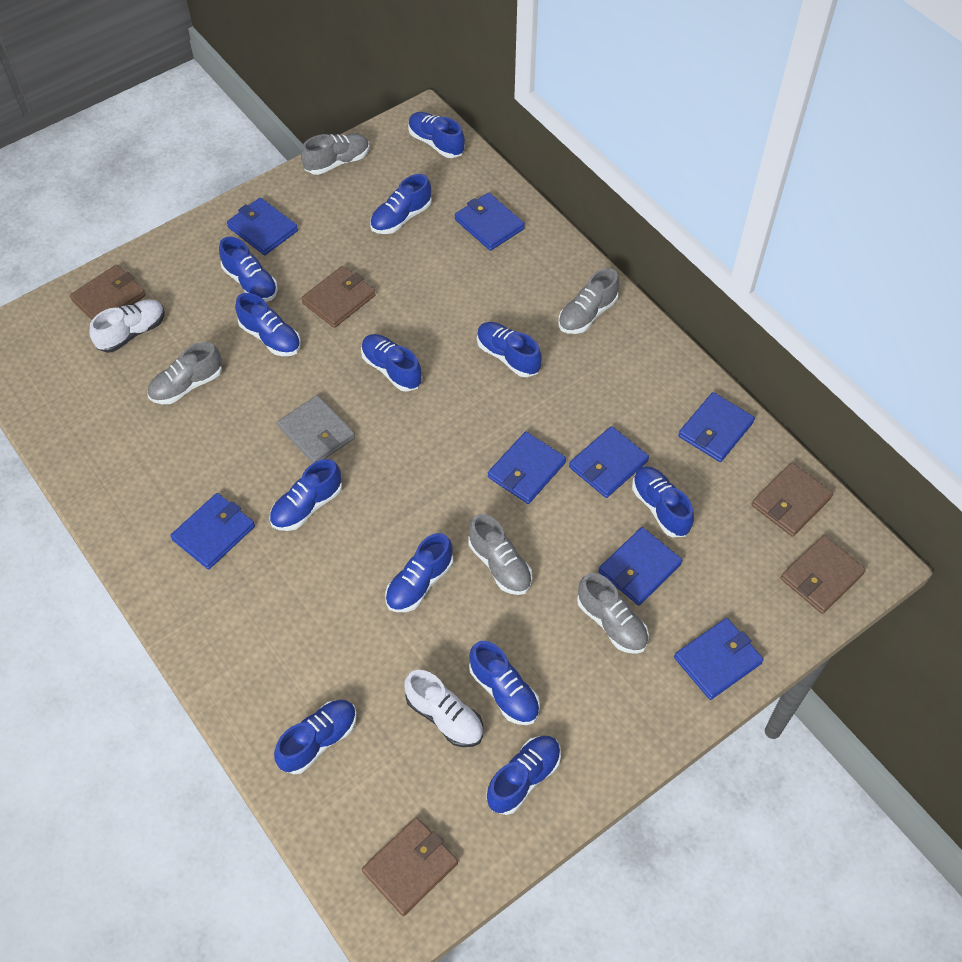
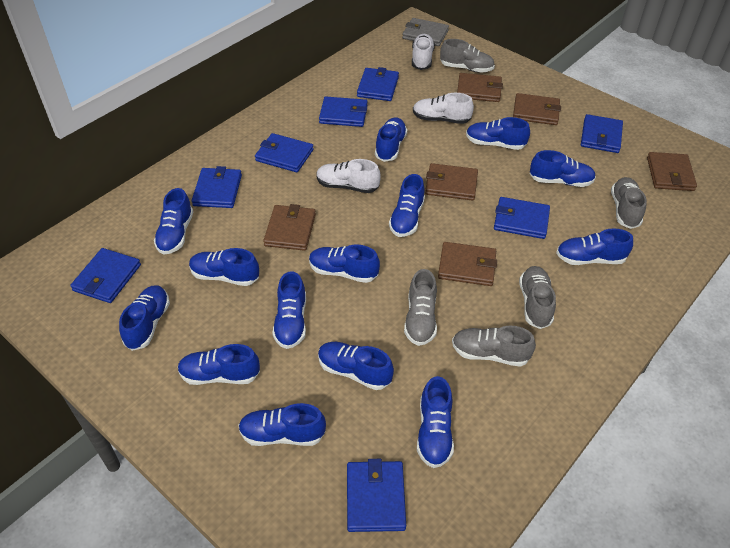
blue shoe: 12 -> 14
brown wallet: 5 -> 6
white shoe: 2 -> 3

